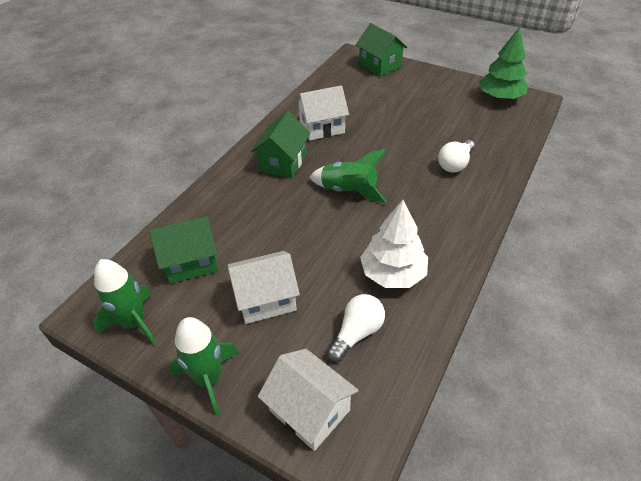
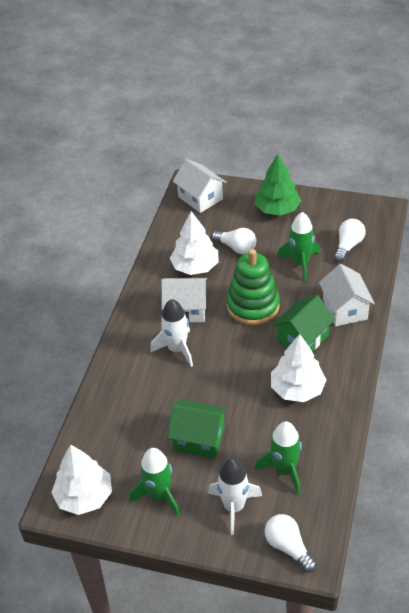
green house: 3 -> 2
green stacking toy: 0 -> 1
white light bulb: 2 -> 3
white rocket: 0 -> 2
white tree: 1 -> 3

